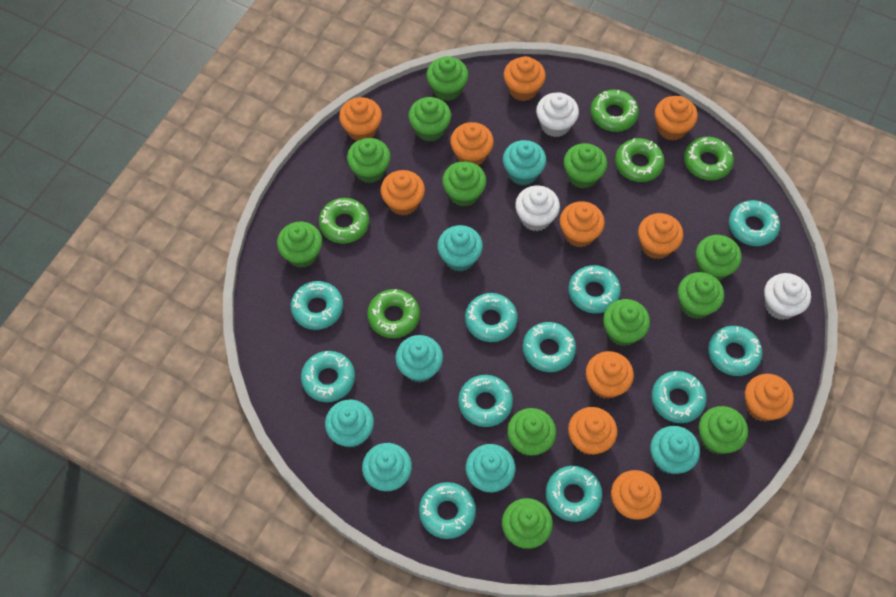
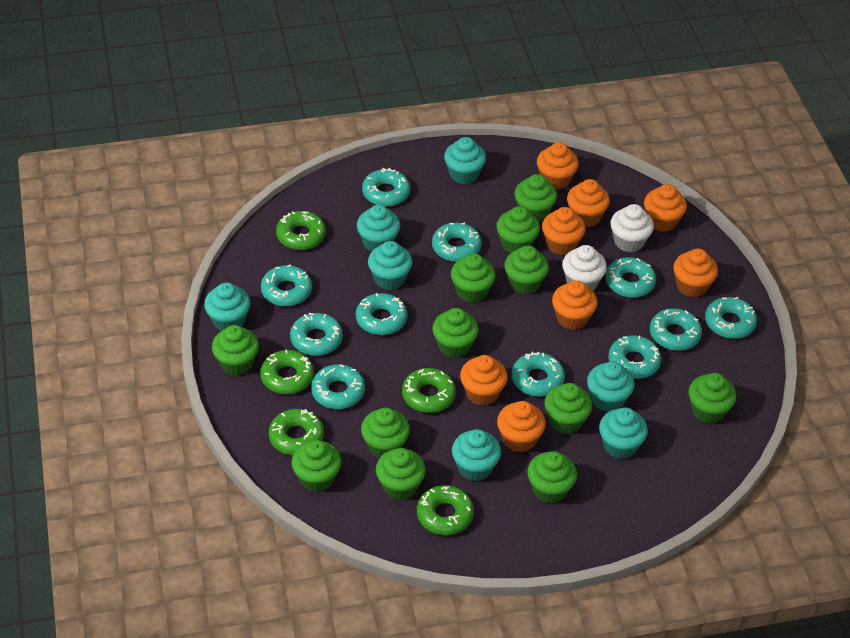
orange cupcake: 11 -> 8
white cupcake: 3 -> 2

